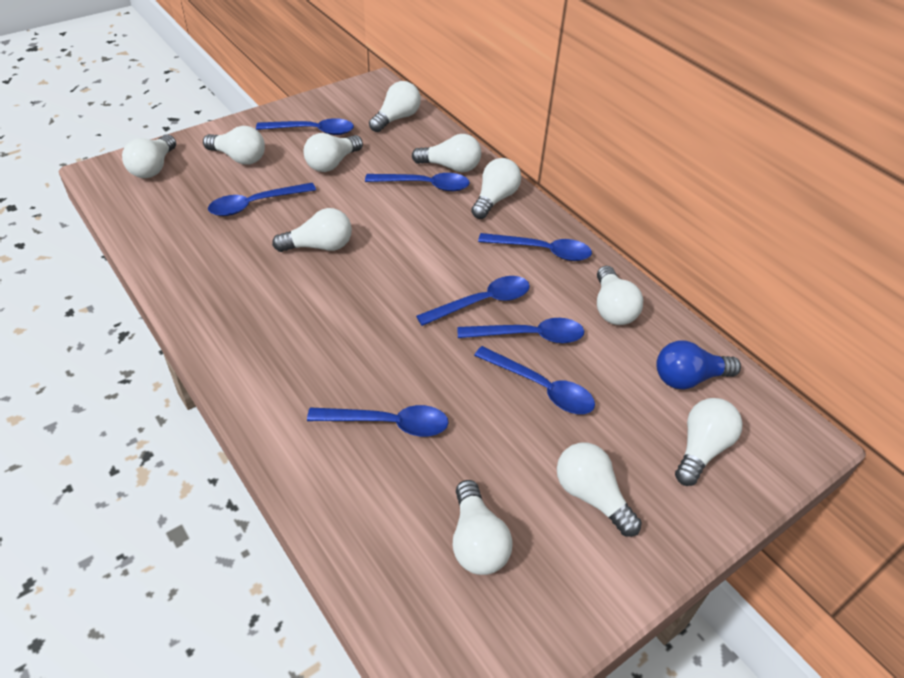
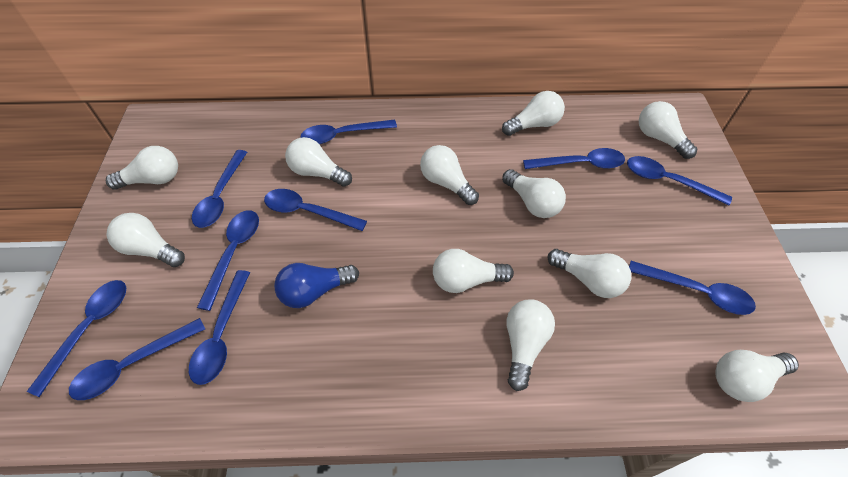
blue spoon: 8 -> 10

